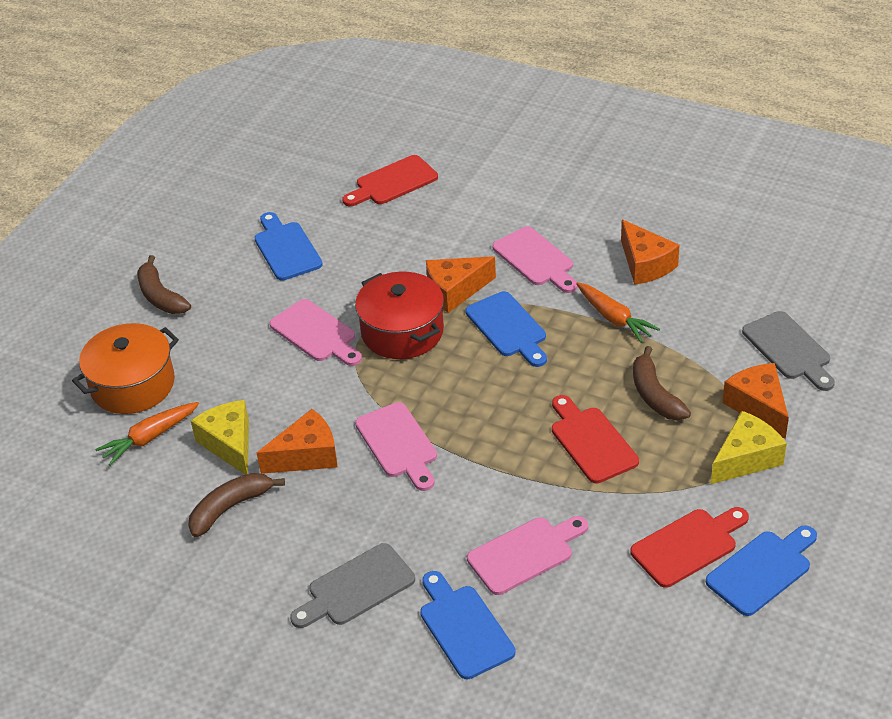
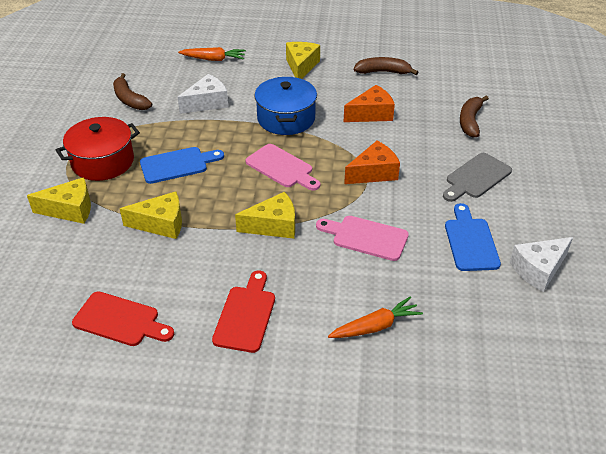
blue cutting board: 4 -> 2
blue pot: 0 -> 1
grey cutting board: 2 -> 1
orange cheese: 4 -> 2
orange pot: 1 -> 0
pink cutting board: 4 -> 2
red cutting board: 3 -> 2
white cheese: 0 -> 2
yellow cheese: 2 -> 4

